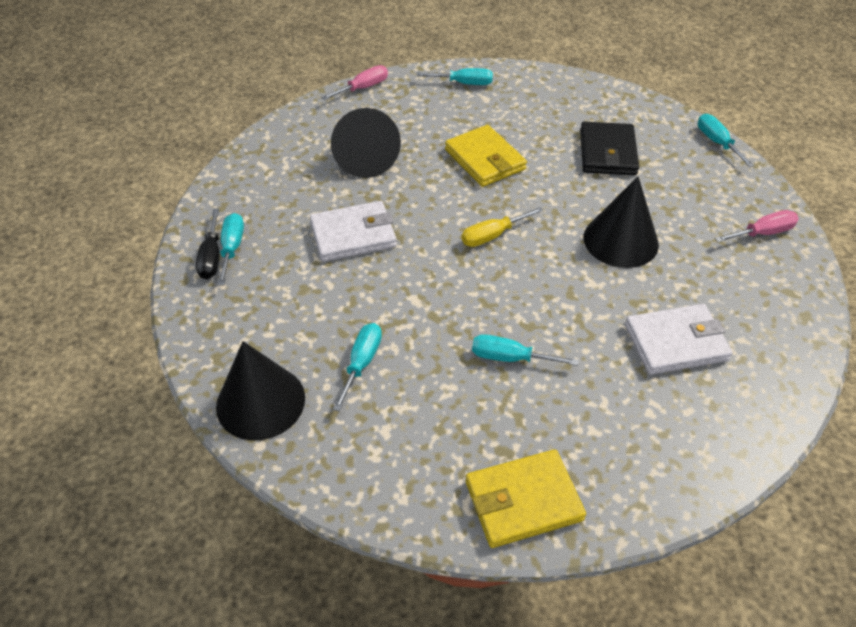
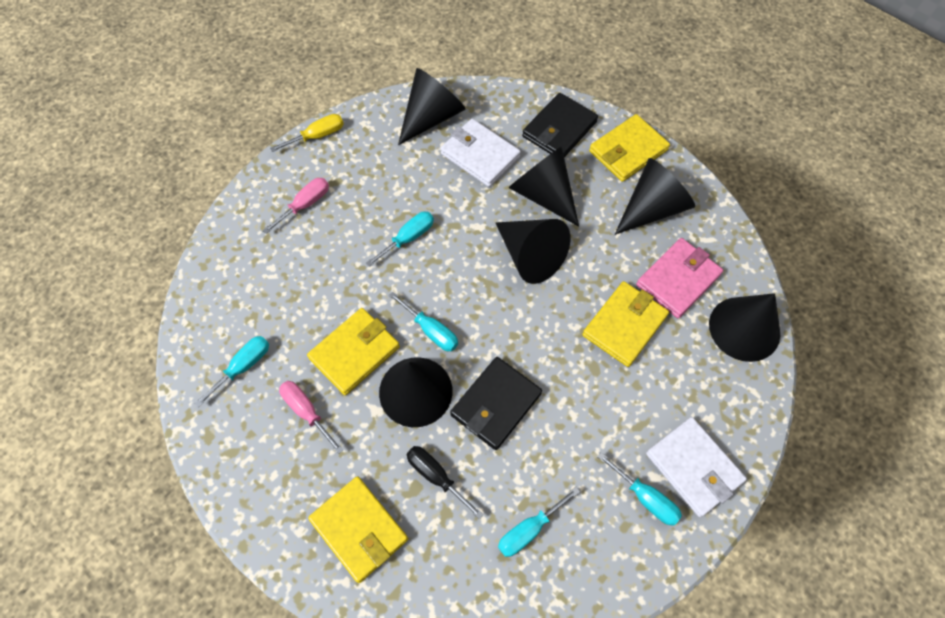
black cone: 3 -> 6
black wallet: 1 -> 2
pink wallet: 0 -> 1
yellow wallet: 2 -> 4

